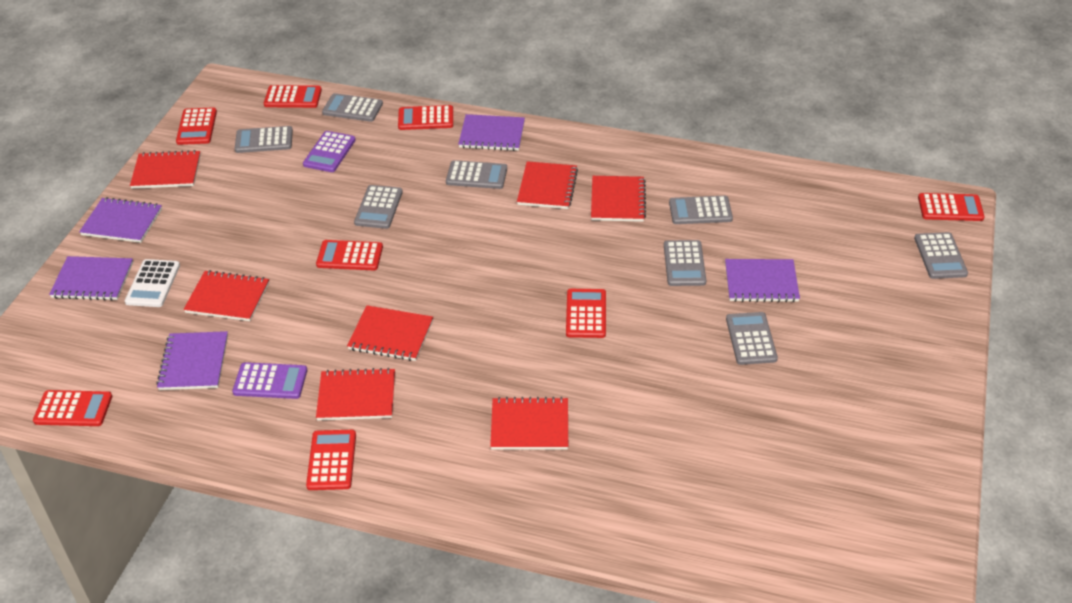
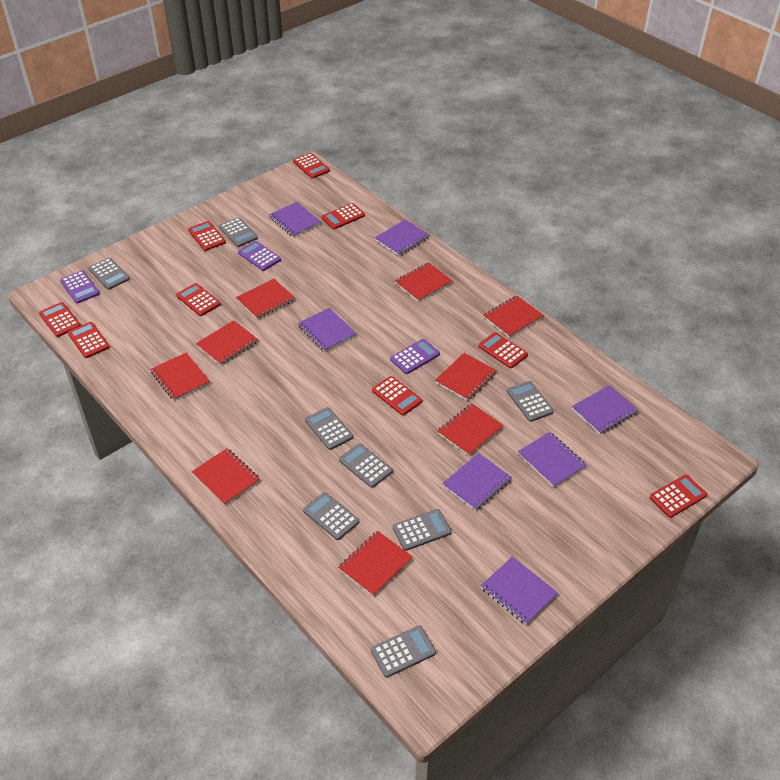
purple calculator: 2 -> 3
purple notebook: 5 -> 7
red calculator: 8 -> 9
red notebook: 7 -> 9
white calculator: 1 -> 0

